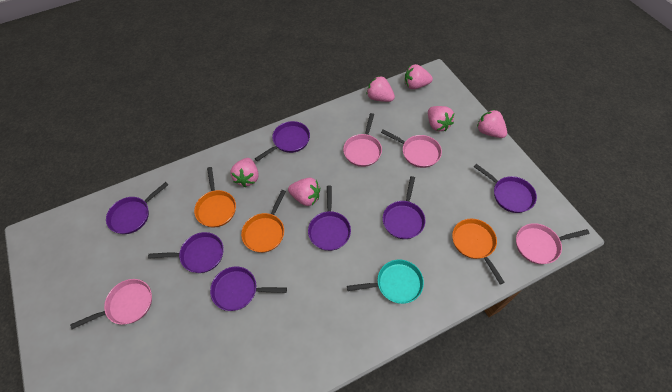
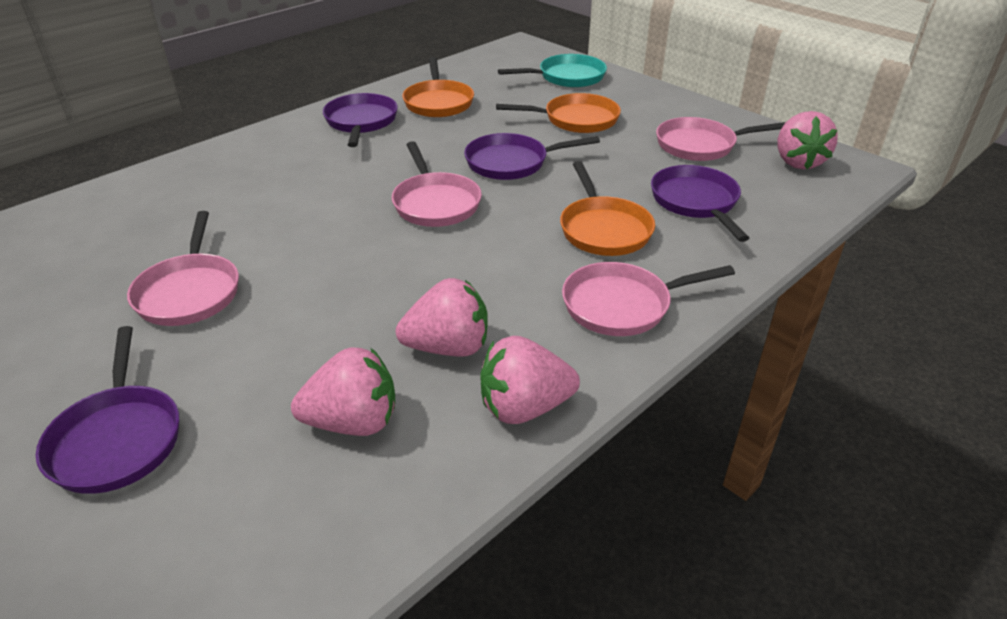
pink strawberry: 6 -> 4
purple pan: 7 -> 4

